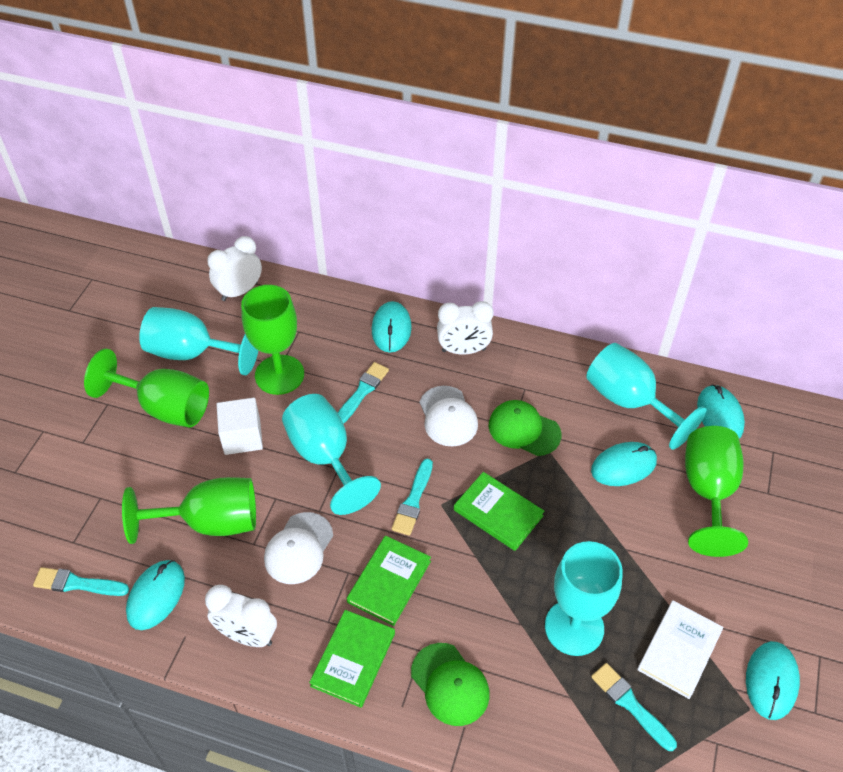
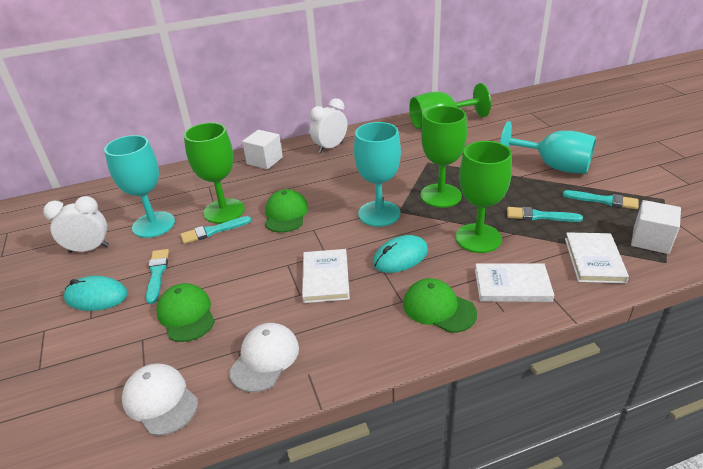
green book: 3 -> 0
green cap: 2 -> 3
turquoise goblet: 4 -> 3
turquoise mouse: 5 -> 2
white book: 1 -> 3
white clock: 3 -> 2
white cube: 1 -> 2

